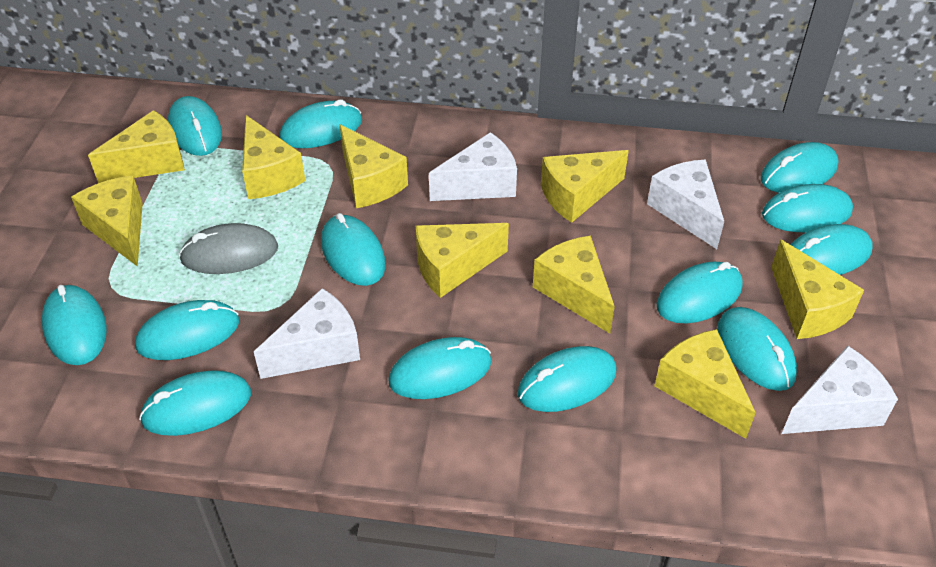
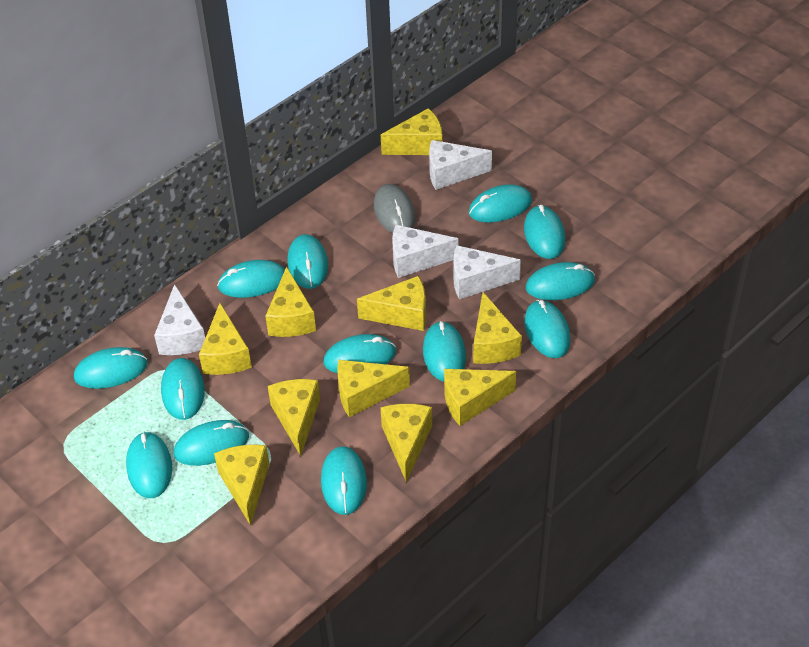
yellow cheese: 9 -> 10

